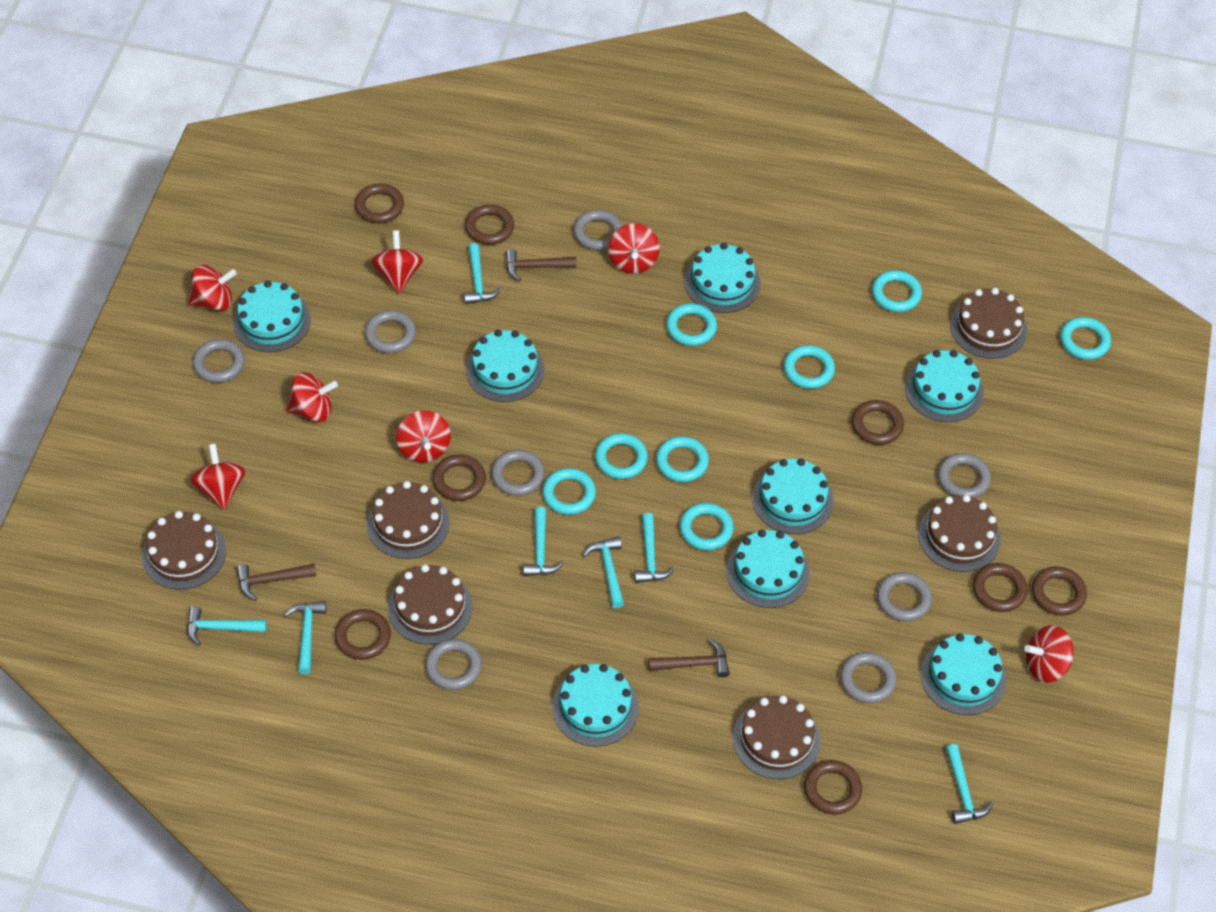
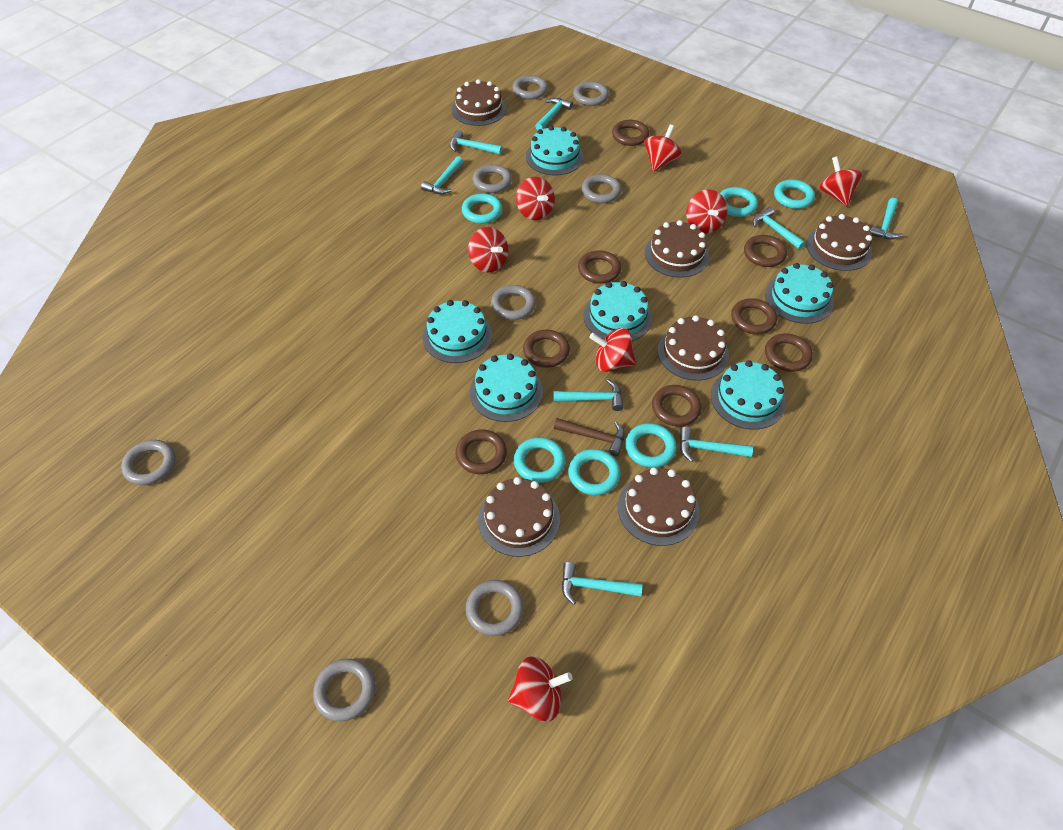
brown hammer: 3 -> 1
turquoise cake: 8 -> 6
turquoise hammer: 7 -> 8
turquoise ring: 8 -> 6

